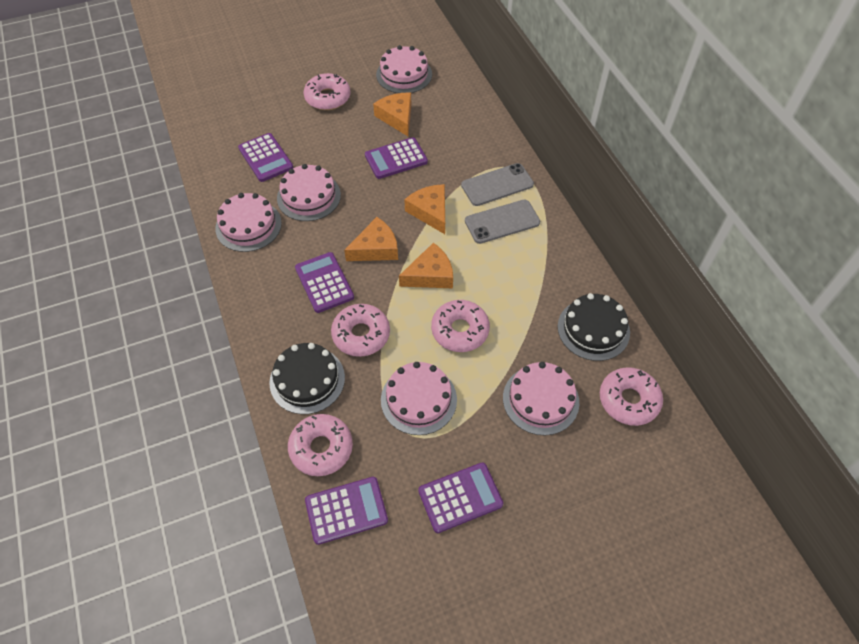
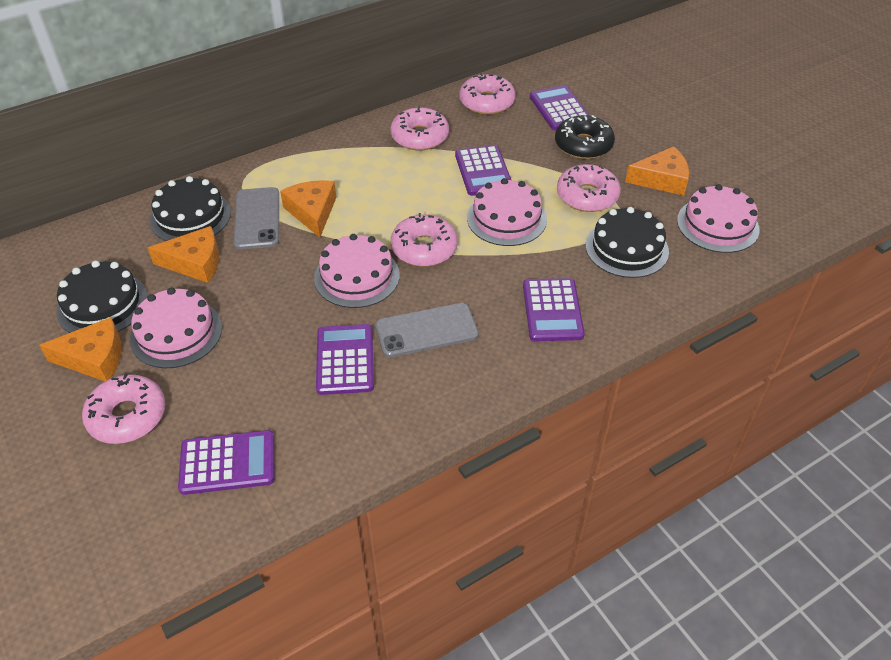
black cake: 2 -> 3
black donut: 0 -> 1
pink cake: 5 -> 4

